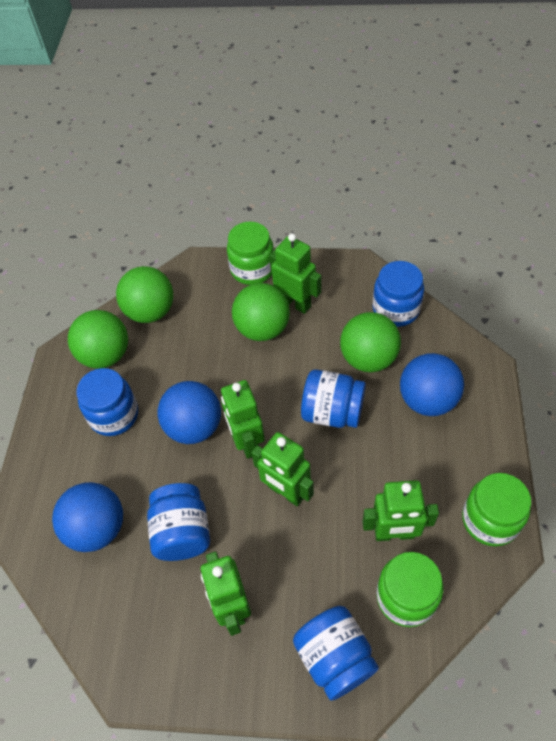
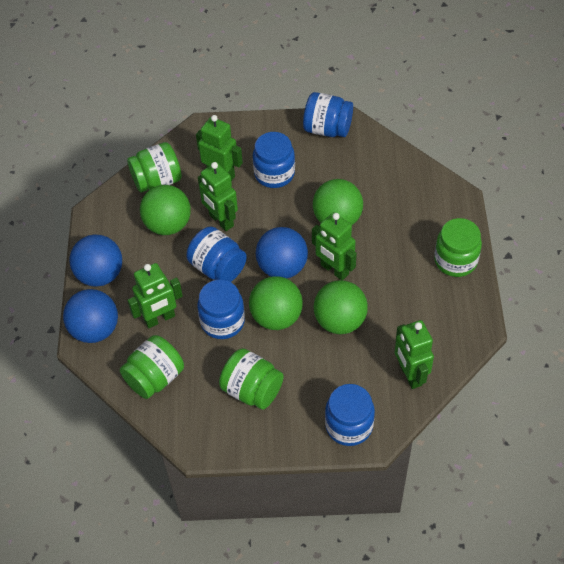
green jar: 3 -> 4

